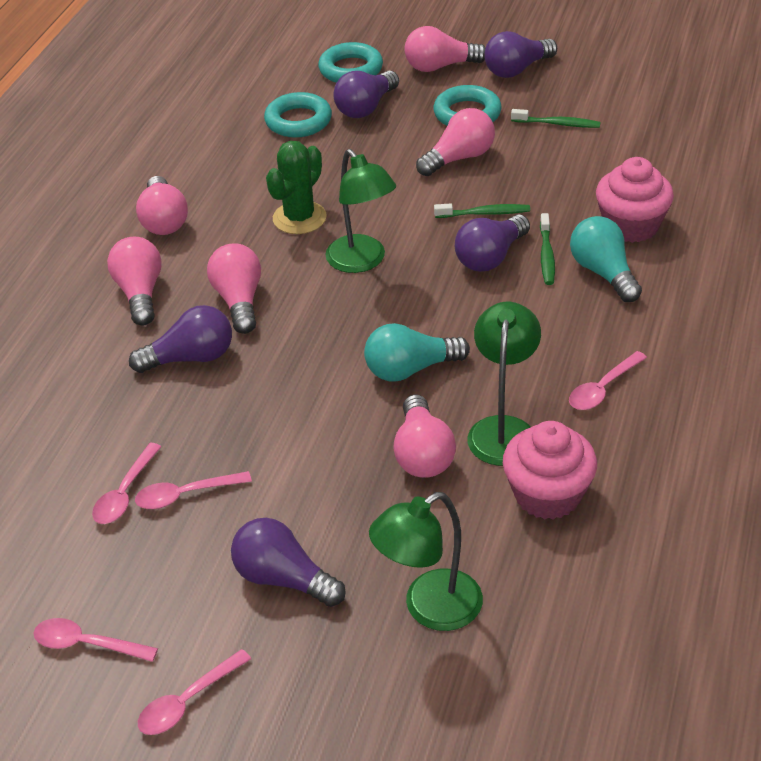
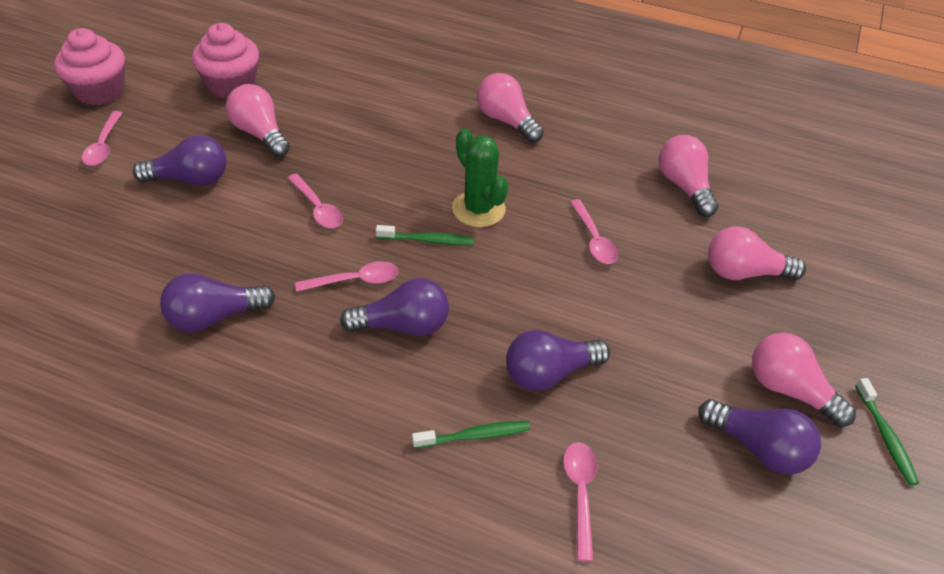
green lamp: 3 -> 0
pink light bulb: 6 -> 5
turquoise light bulb: 2 -> 0
turquoise ring: 3 -> 0

